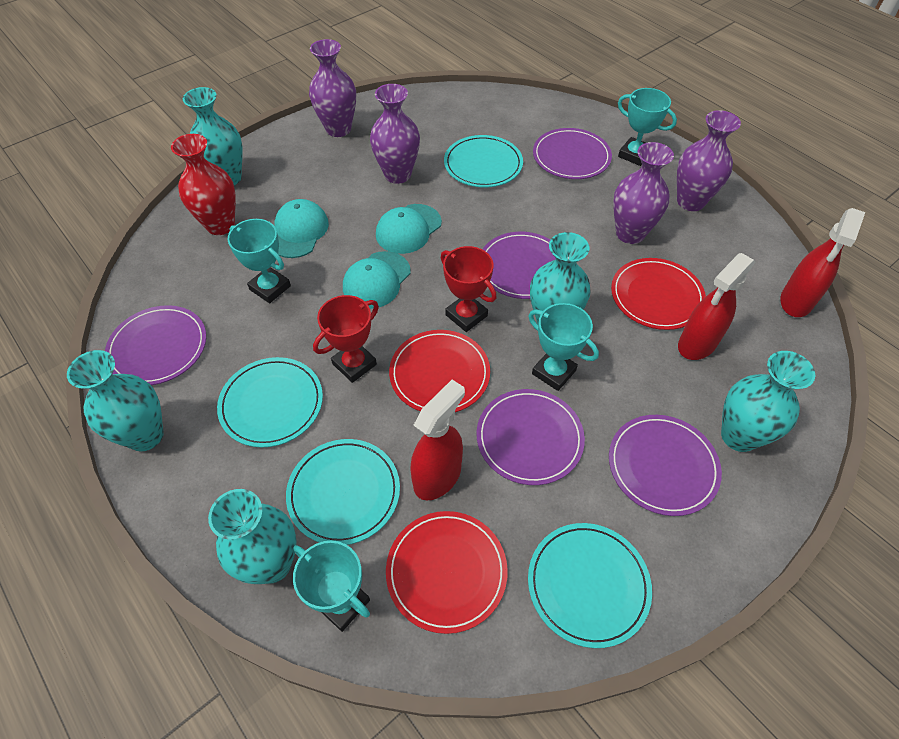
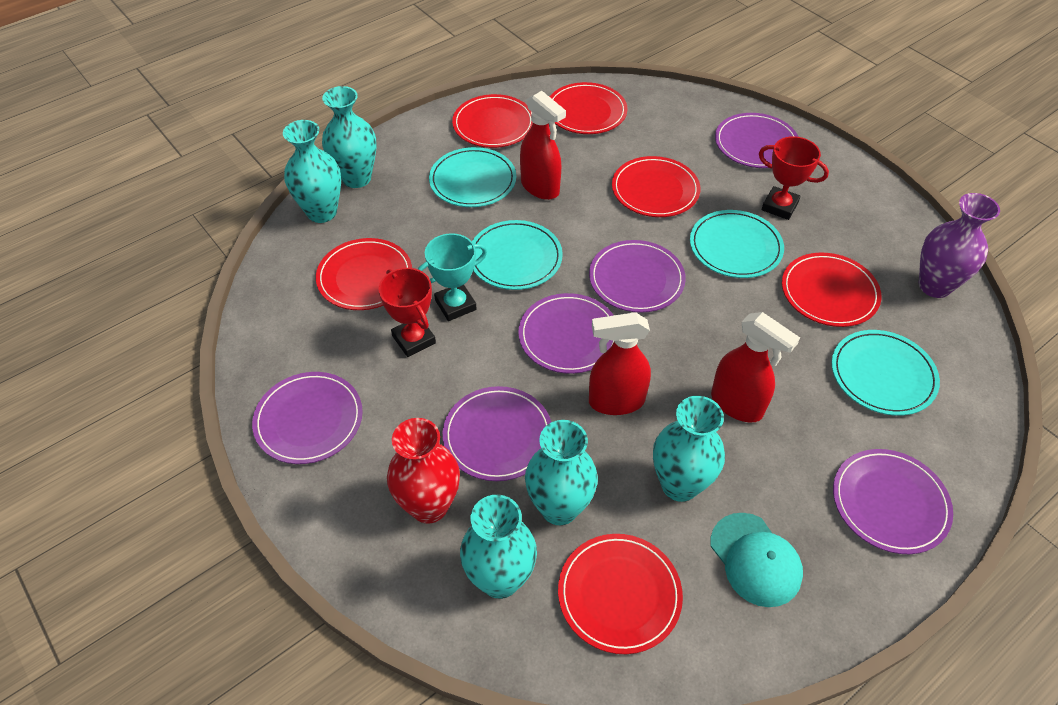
purple plate: 5 -> 6
purple vase: 4 -> 1
red plate: 3 -> 6
turquoise cap: 3 -> 1
turquoise trophy: 4 -> 1

